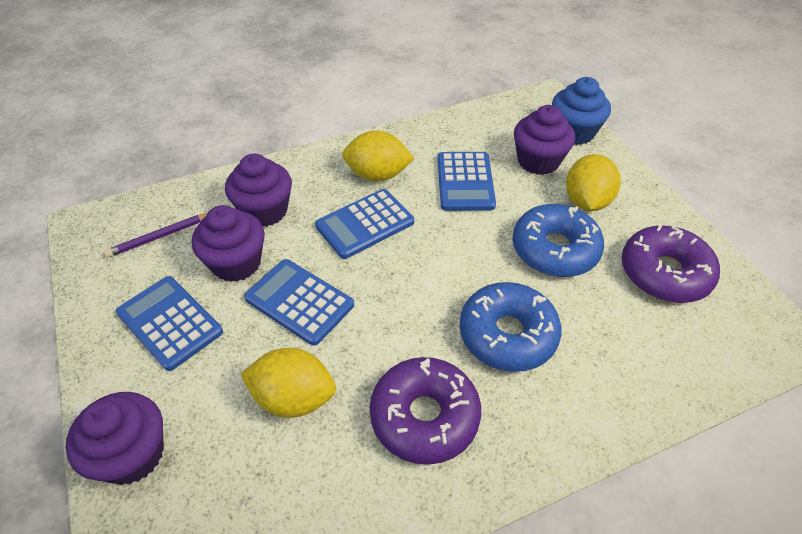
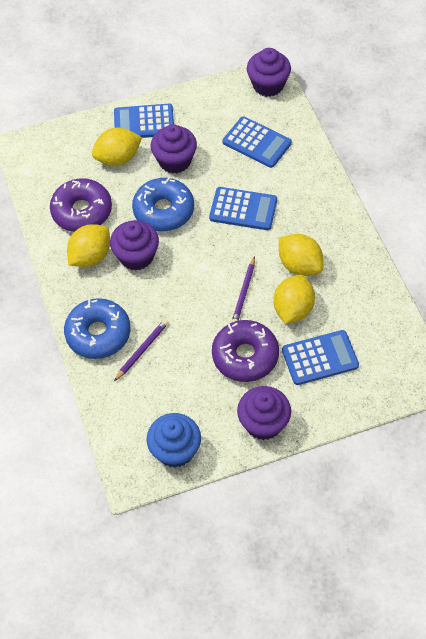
purple pencil: 1 -> 2
yellow lemon: 3 -> 4

